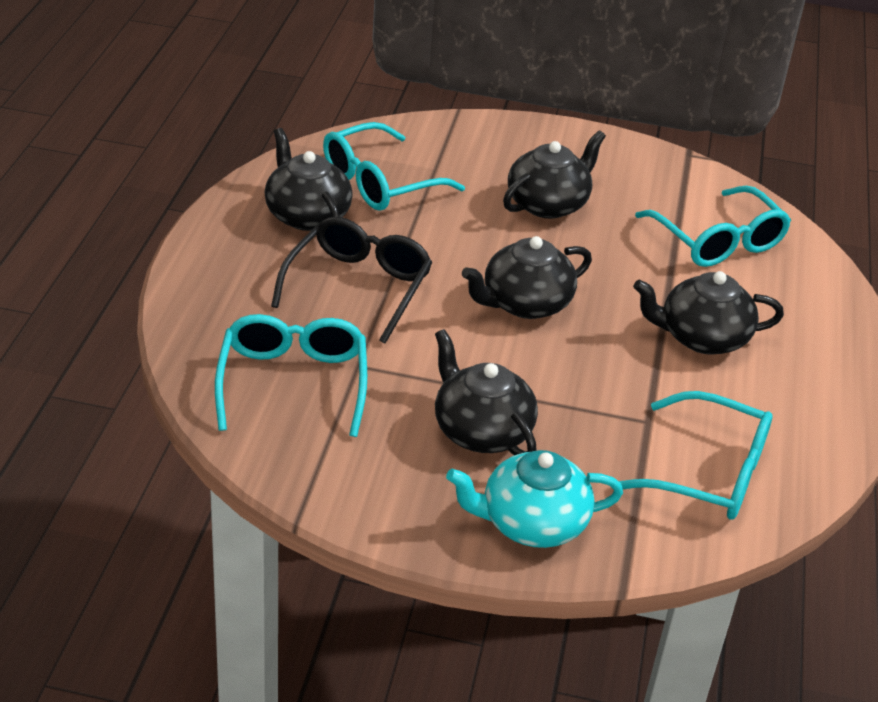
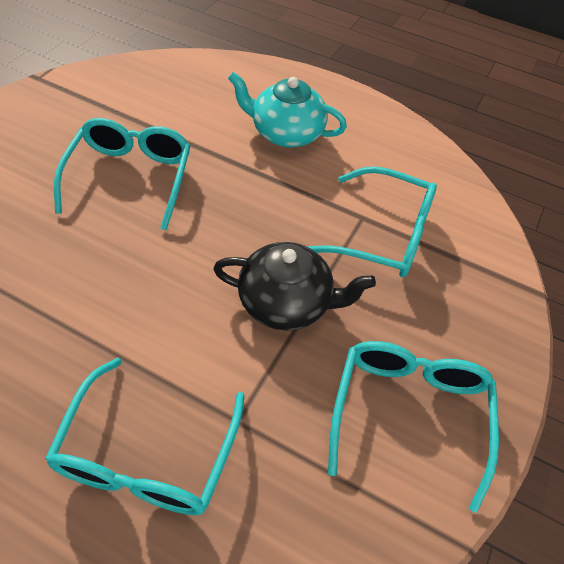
black glasses: 1 -> 0
black teapot: 5 -> 1

